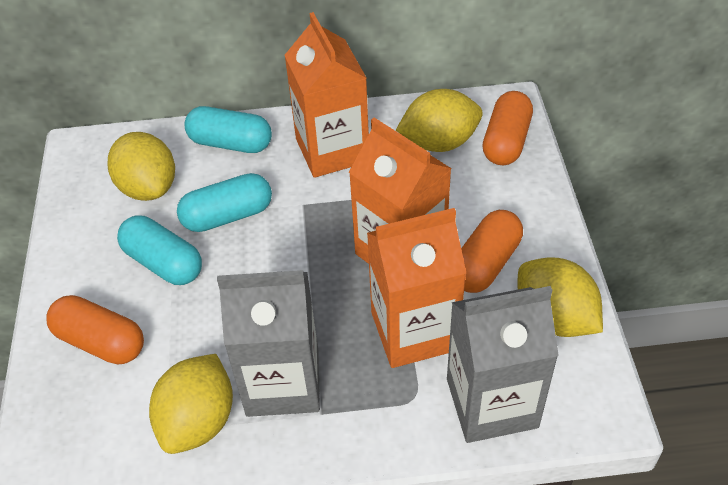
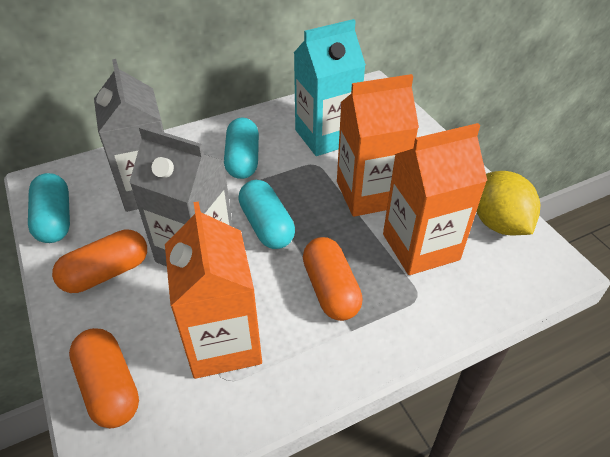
turquoise carton: 0 -> 1
yellow lemon: 4 -> 1

